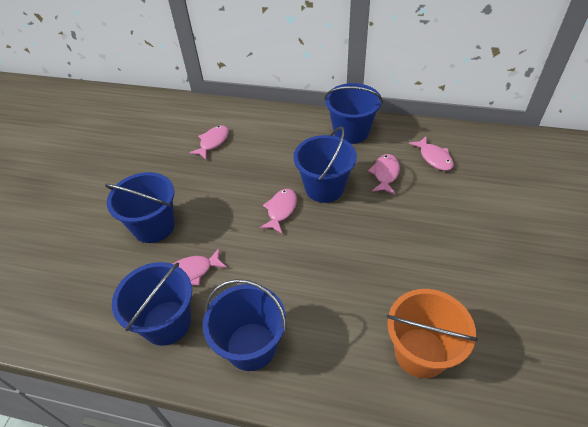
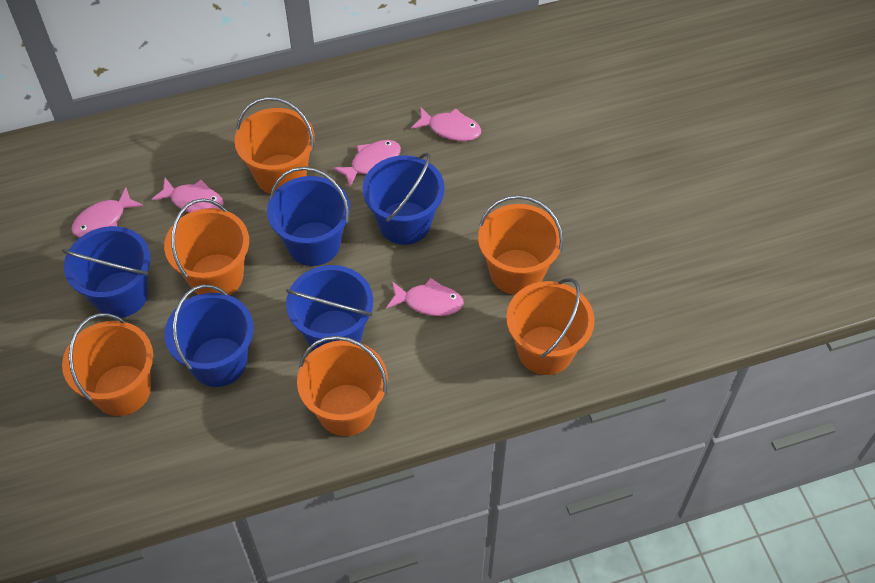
orange bucket: 1 -> 6

